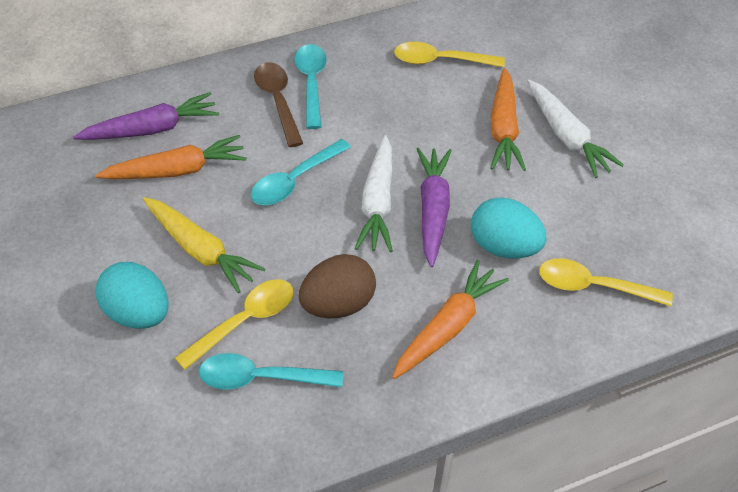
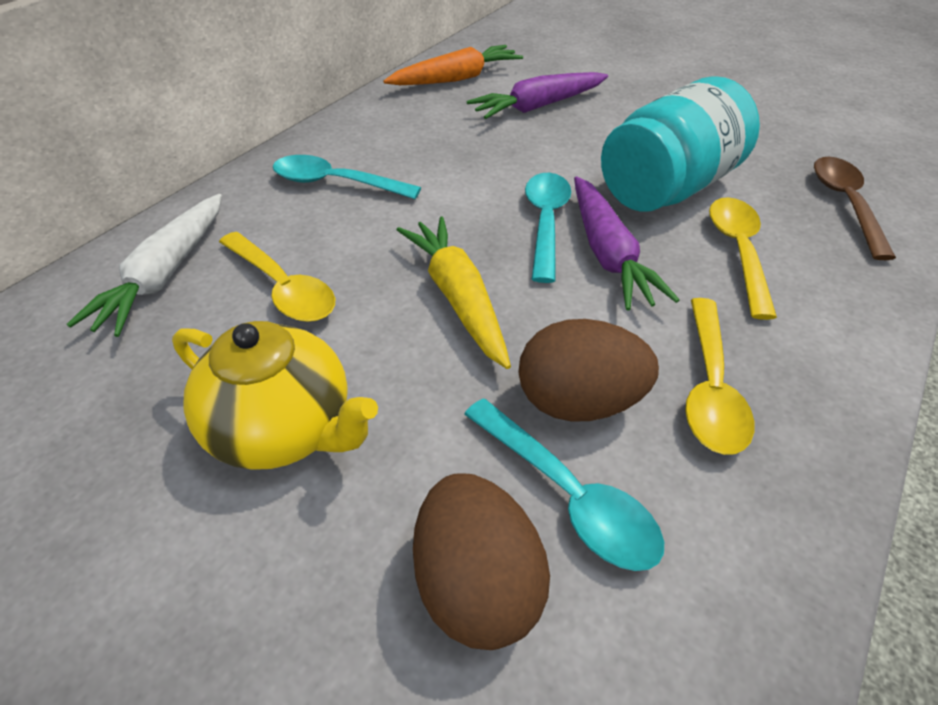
brown egg: 1 -> 2
orange carrot: 3 -> 1
turquoise egg: 2 -> 0
turquoise jar: 0 -> 1
white carrot: 2 -> 1
yellow teapot: 0 -> 1

